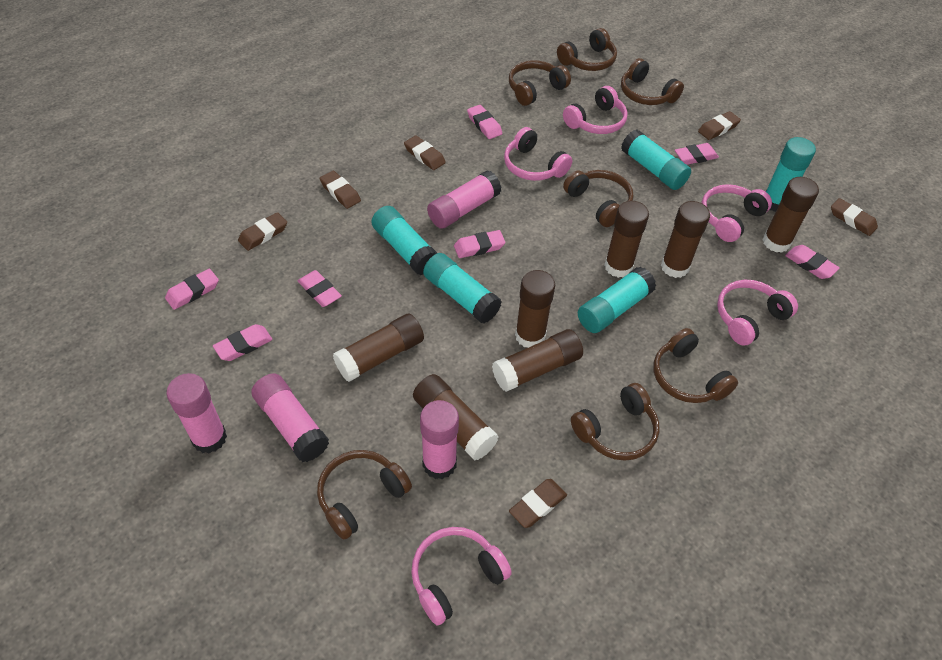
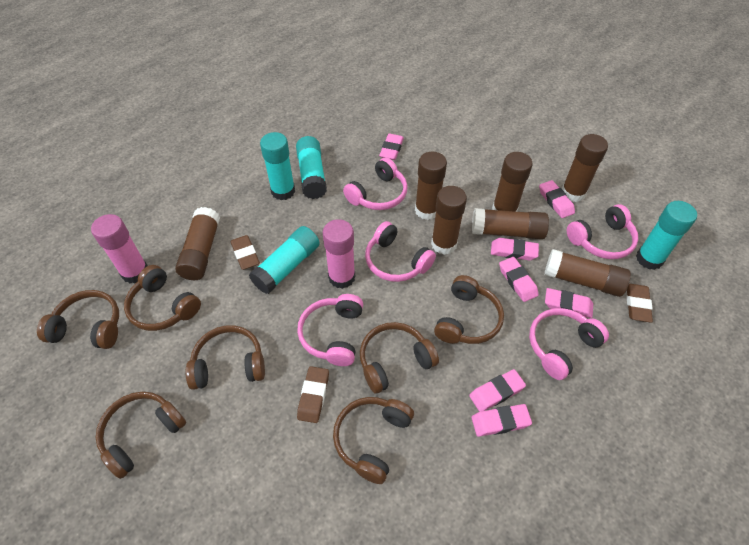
brown eraser: 6 -> 3
pink glue stick: 4 -> 2
turquoise glue stick: 5 -> 4

